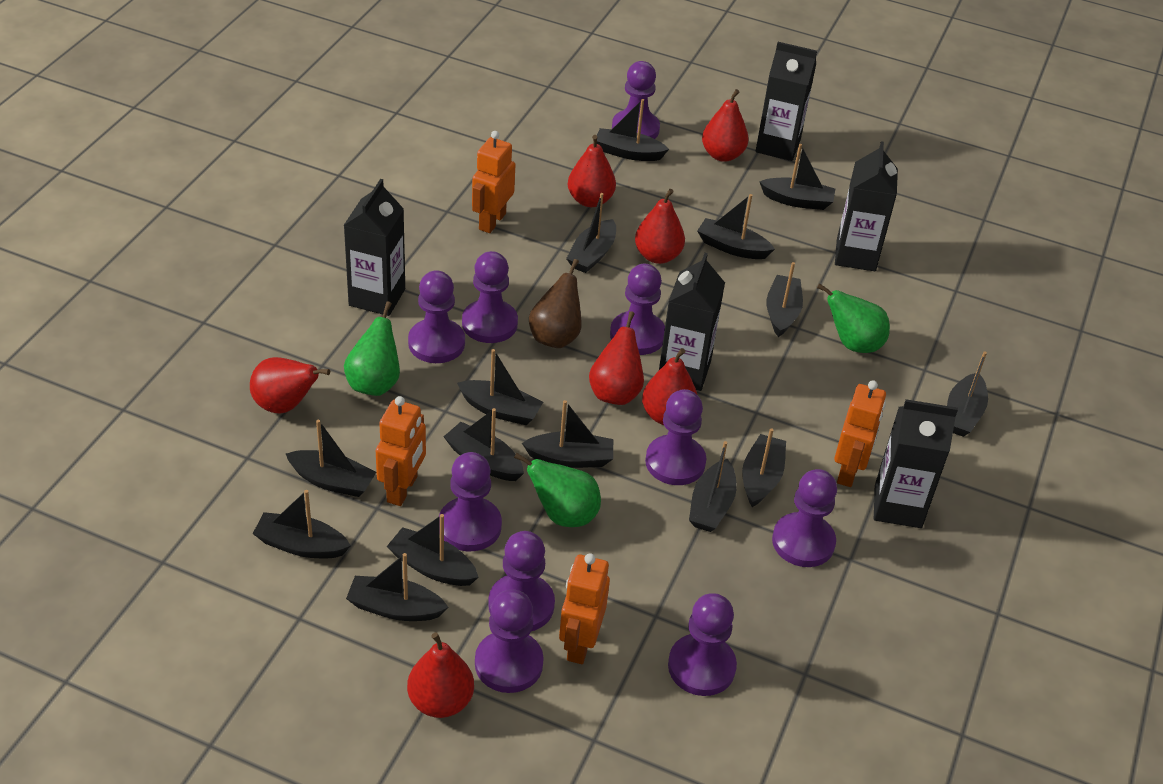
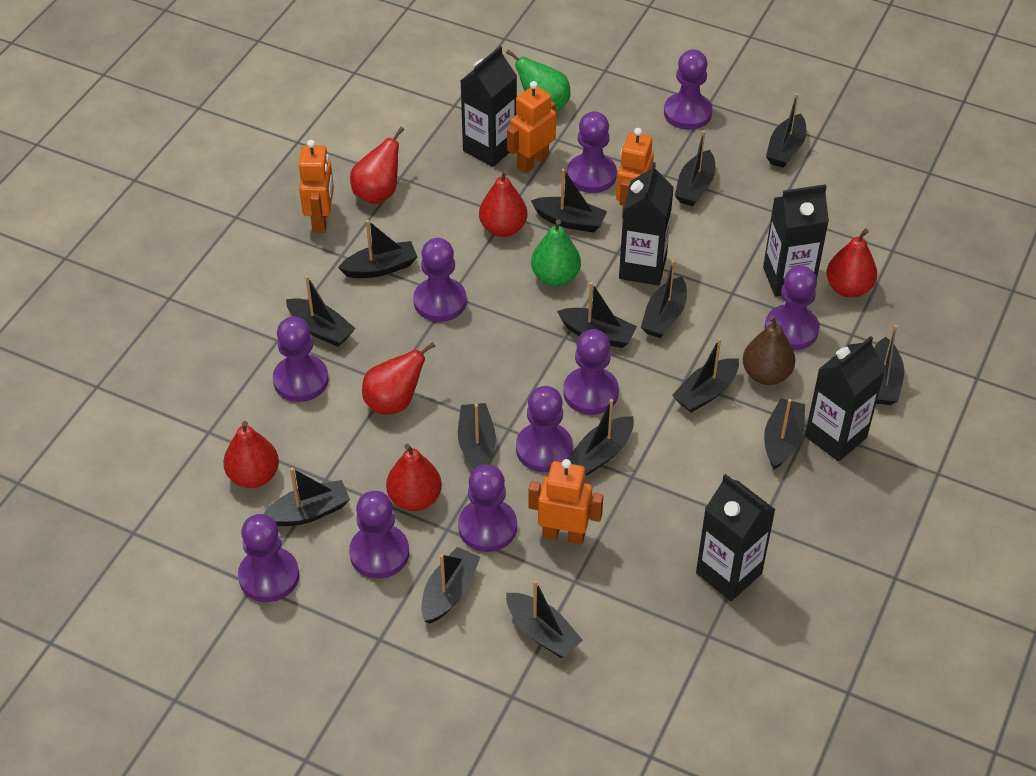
green pear: 3 -> 2
red pear: 7 -> 6

